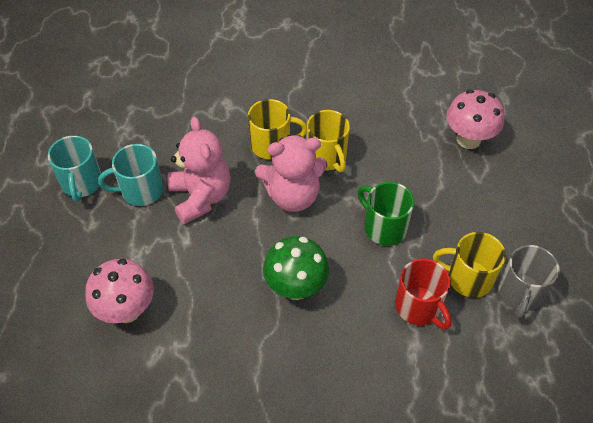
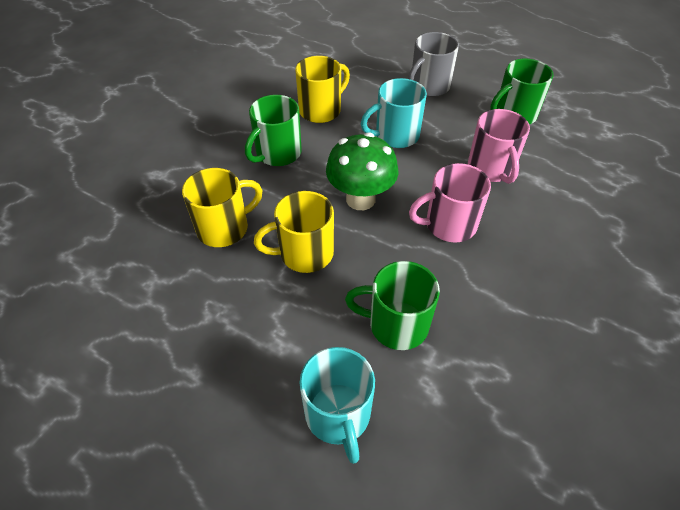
green mug: 1 -> 3
pink mug: 0 -> 2
pink mushroom: 2 -> 0
pink teddy bear: 2 -> 0
red mug: 1 -> 0

